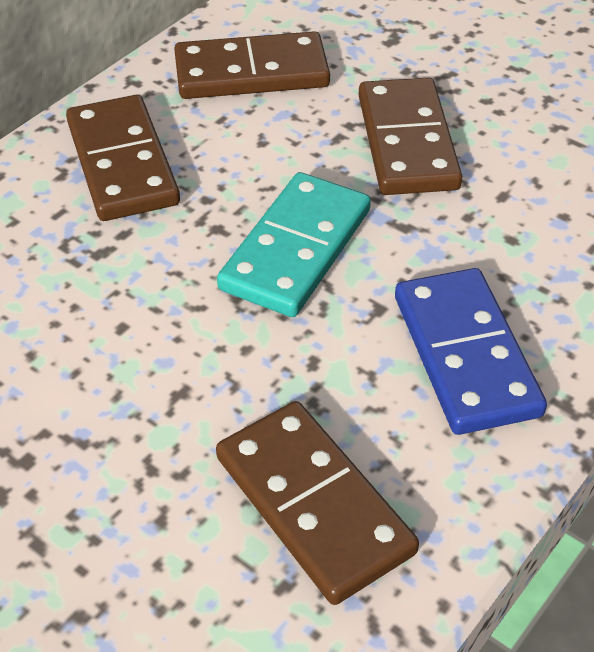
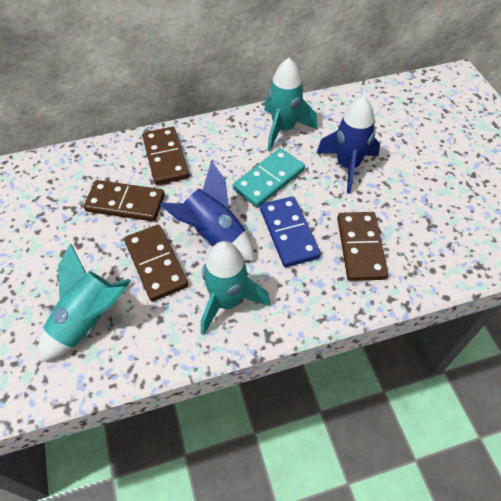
blue rocket: 0 -> 2
turquoise rocket: 0 -> 3

